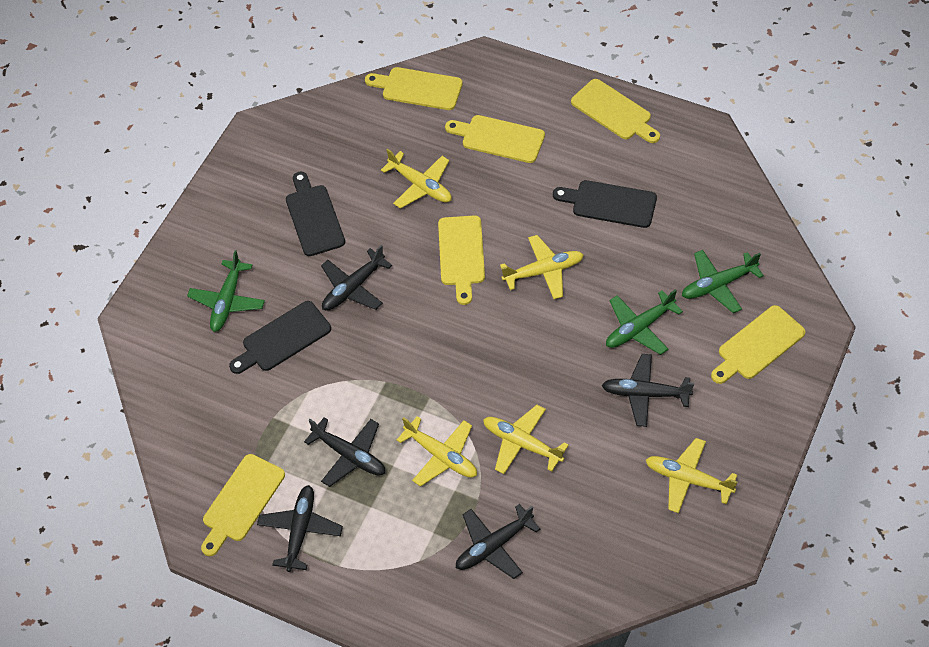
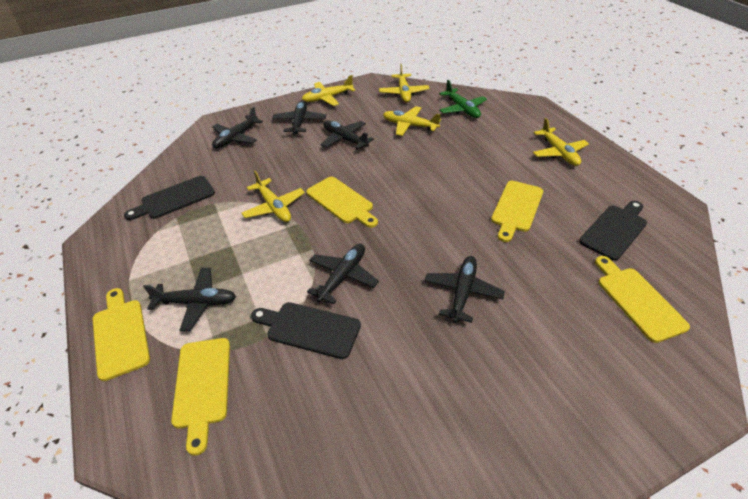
black plane: 5 -> 6
green plane: 3 -> 1
yellow cutting board: 6 -> 5

